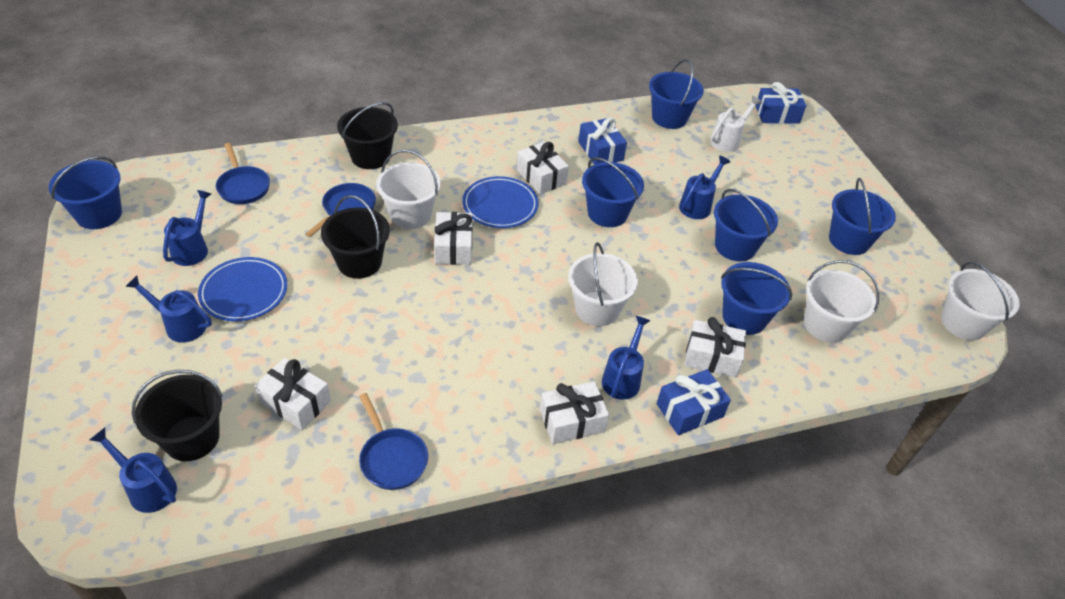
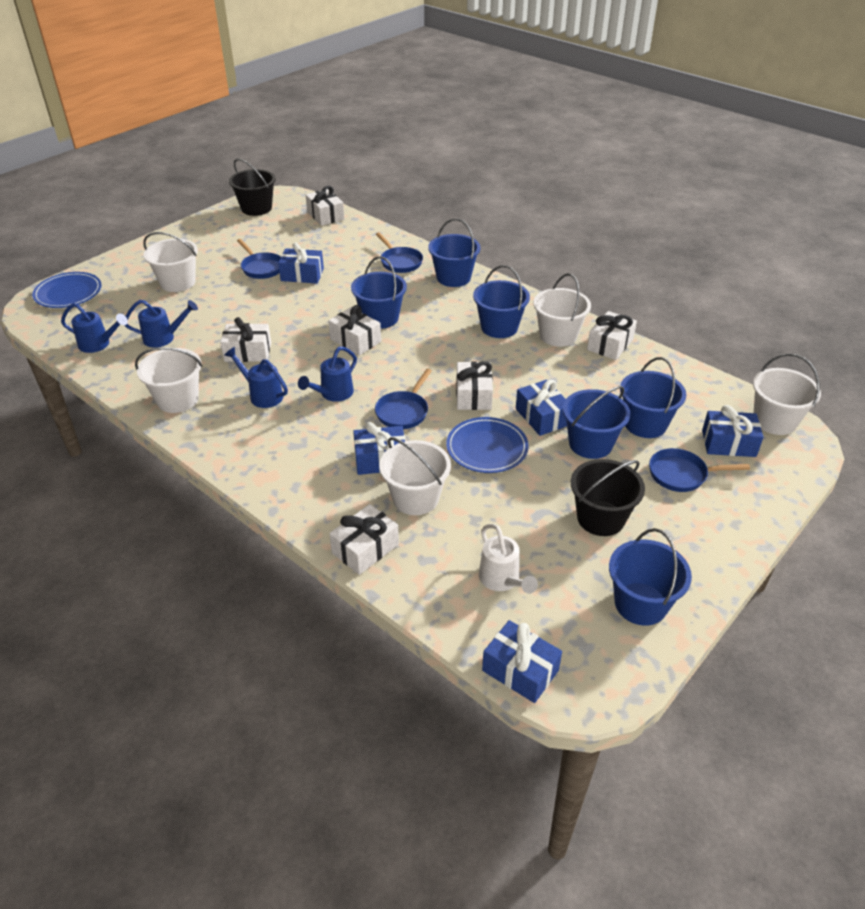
black bucket: 3 -> 2
blue gift: 3 -> 5
blue pan: 3 -> 4
blue watering can: 5 -> 4
white bucket: 4 -> 5
white gift: 5 -> 6

